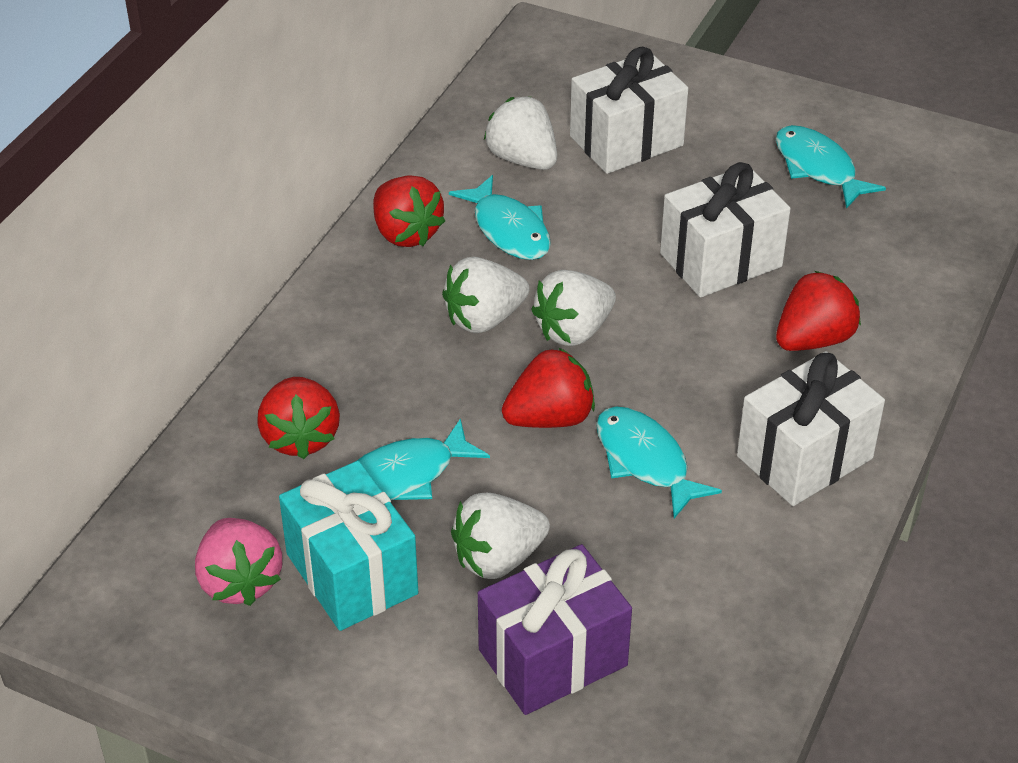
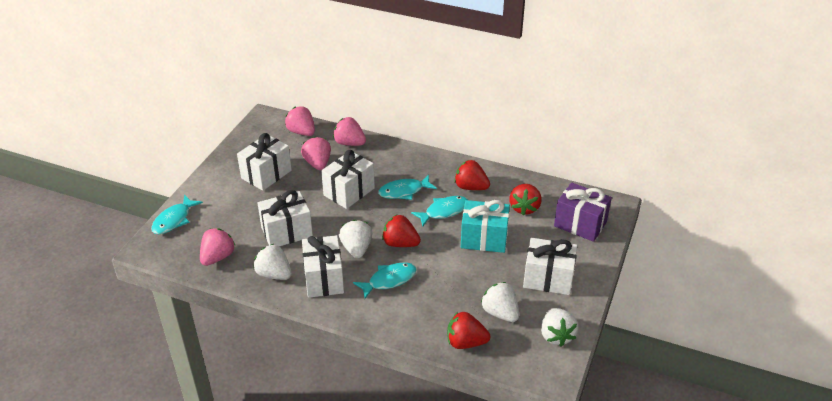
pink strawberry: 1 -> 4
white gift: 3 -> 5

